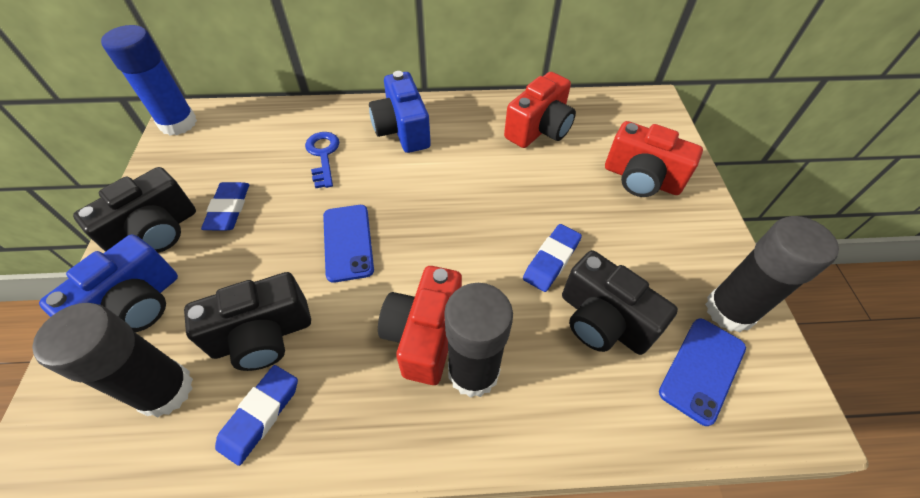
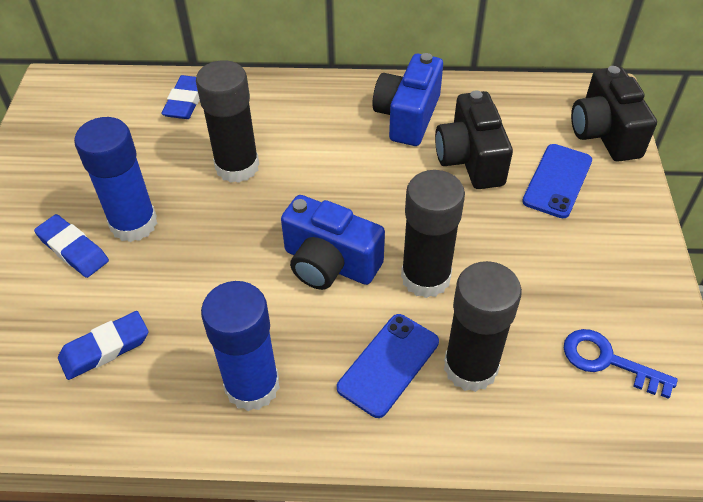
black camera: 3 -> 2
blue glue stick: 1 -> 2
red camera: 3 -> 0

